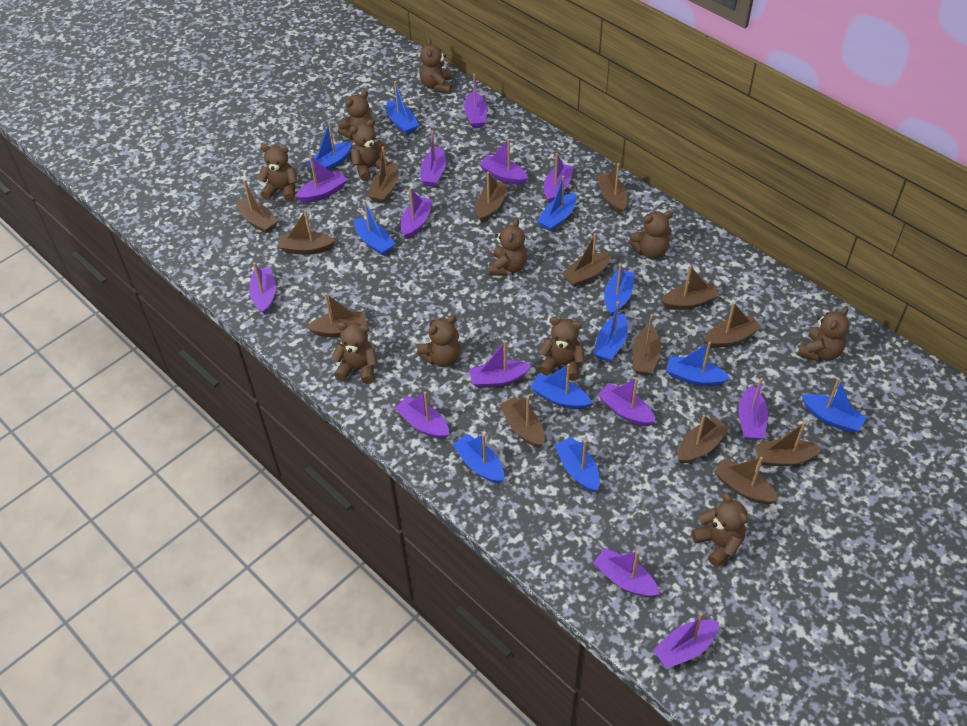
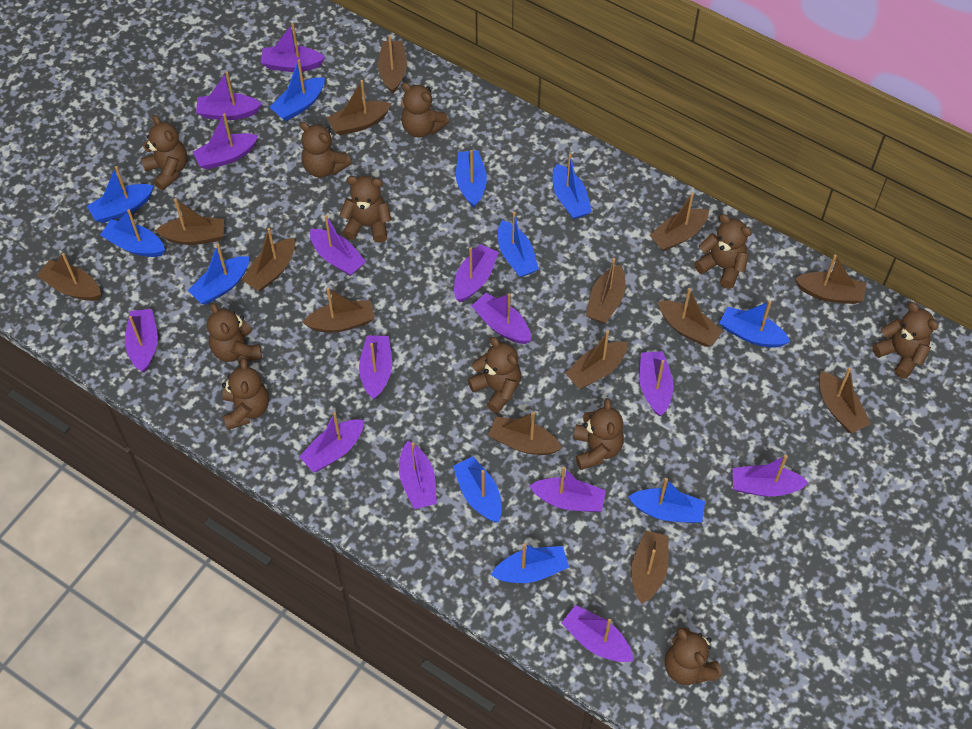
purple boat: 13 -> 14

